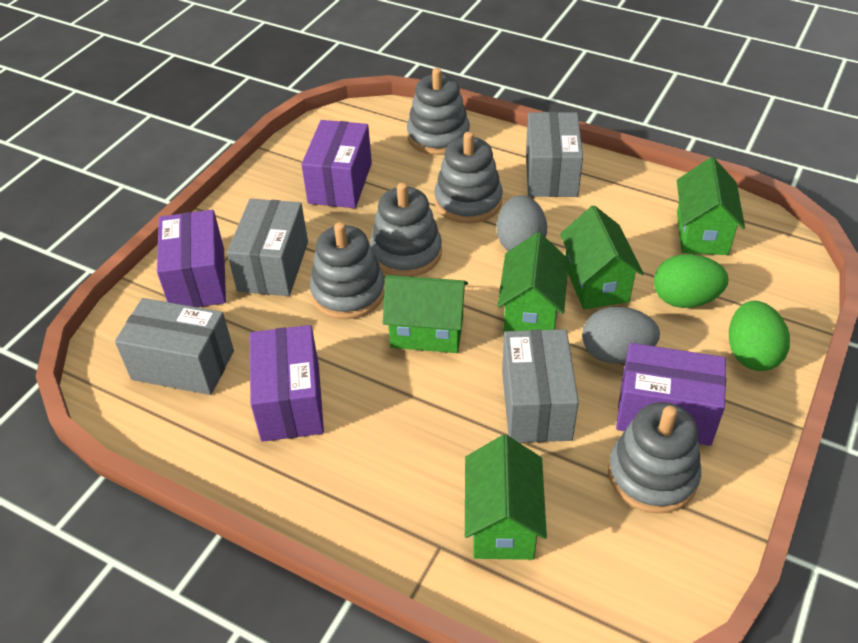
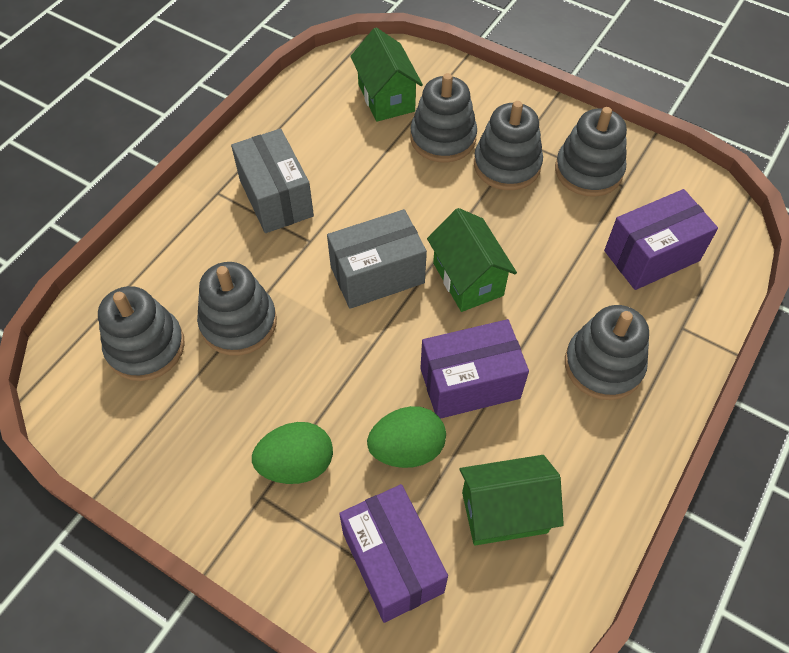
green house: 5 -> 3
grey box: 4 -> 2
grey egg: 2 -> 0
grey stacking toy: 5 -> 6
purple box: 4 -> 3

